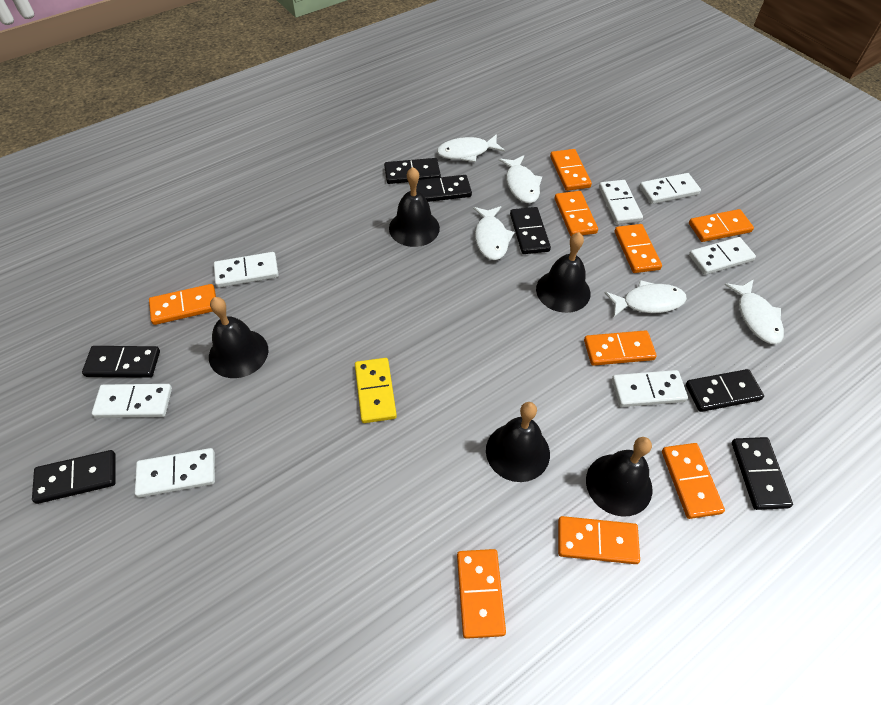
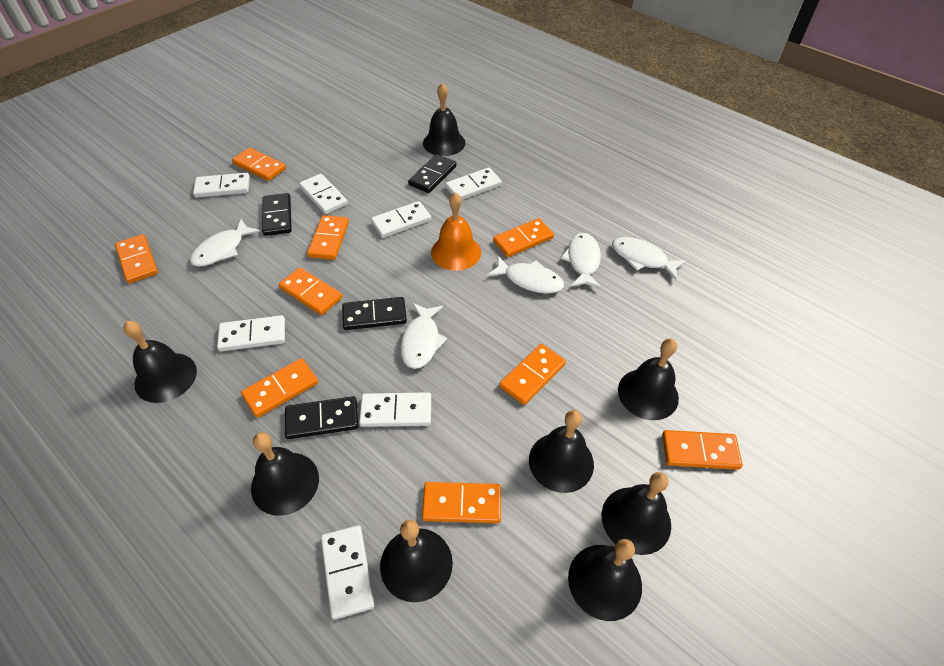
black bell: 5 -> 8
black domino: 7 -> 4
orange bell: 0 -> 1
yellow domino: 1 -> 0

